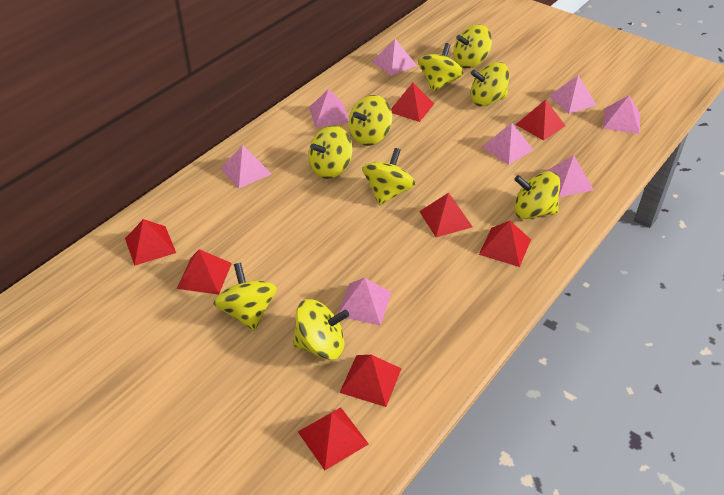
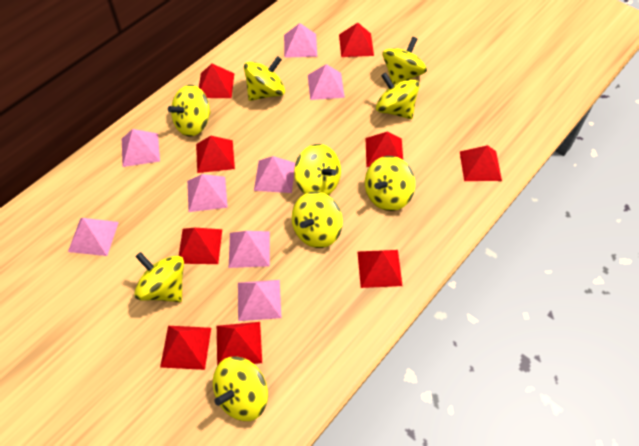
red pyramid: 8 -> 9

